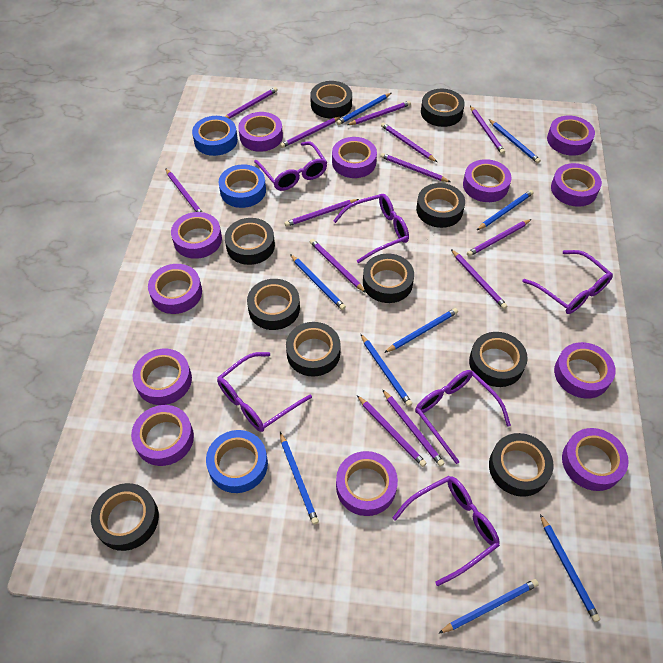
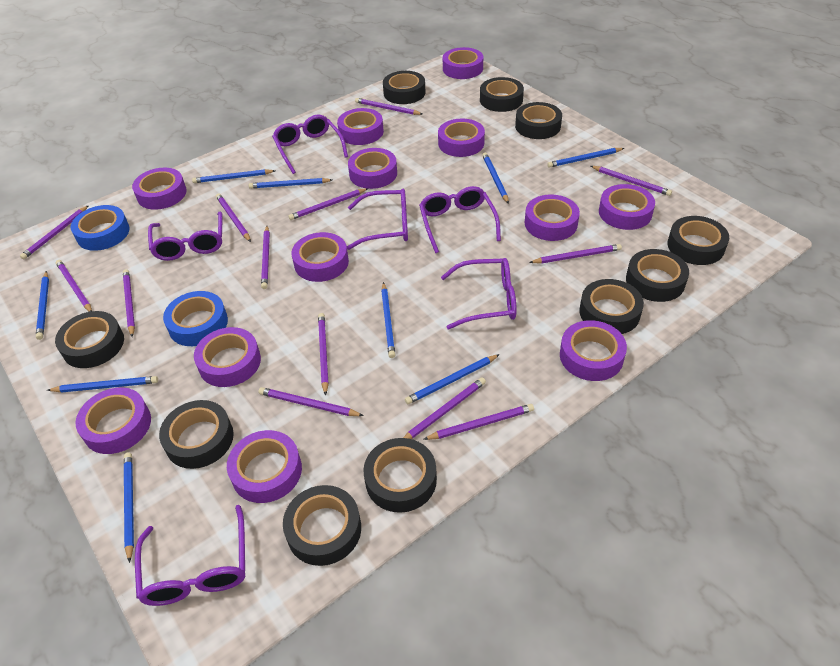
blue tape: 3 -> 2

